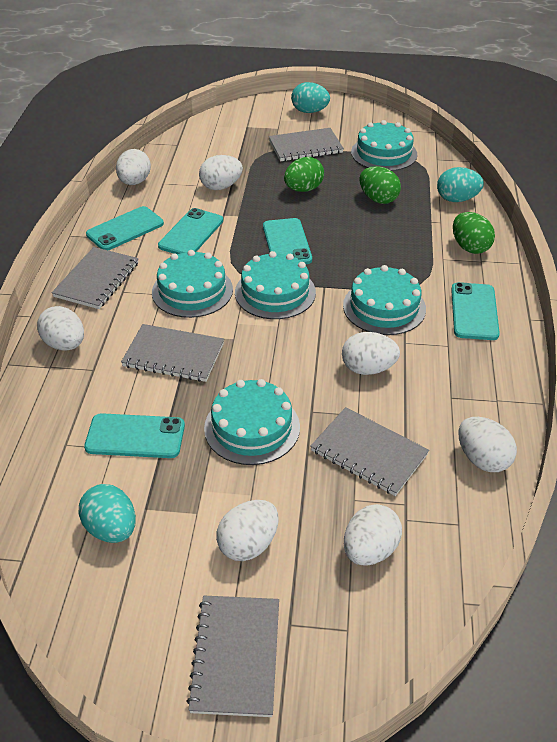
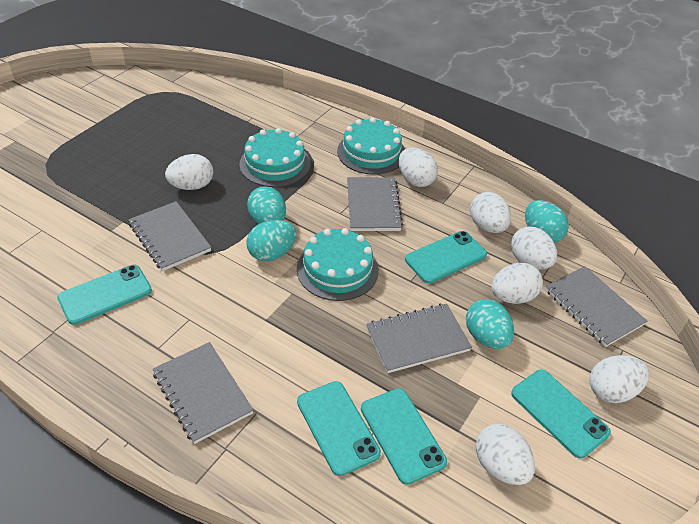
green egg: 3 -> 0
turquoise cake: 5 -> 3
turquoise egg: 3 -> 4

